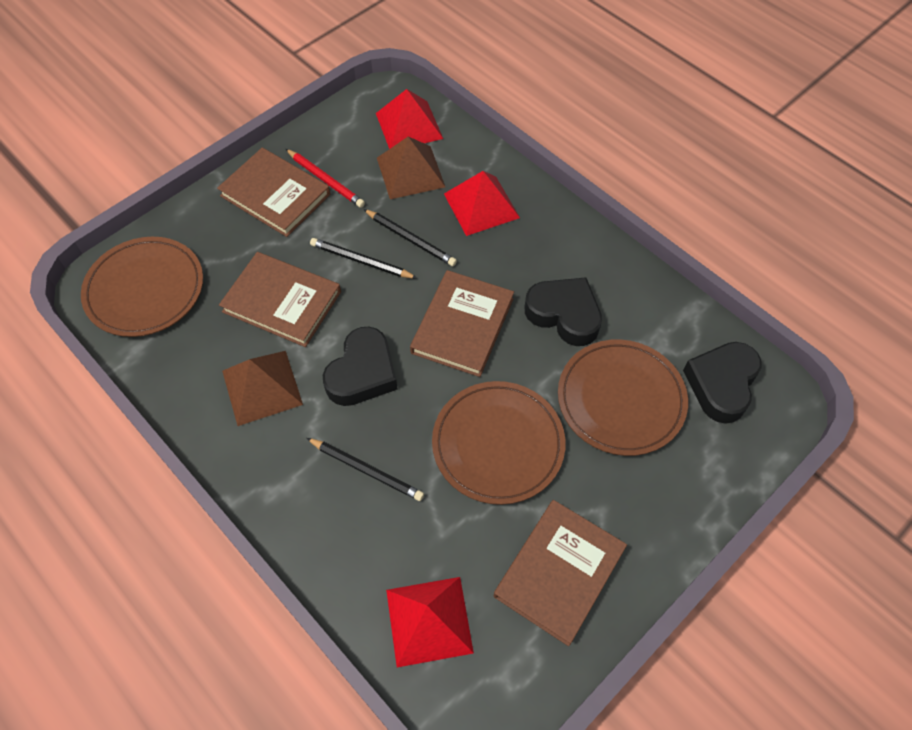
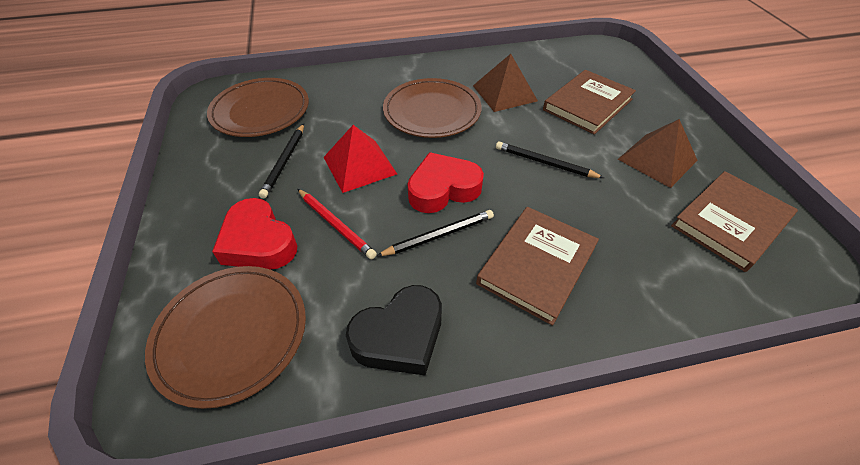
black heart: 3 -> 1
brown book: 4 -> 3
red heart: 0 -> 2
red pyramid: 3 -> 1

